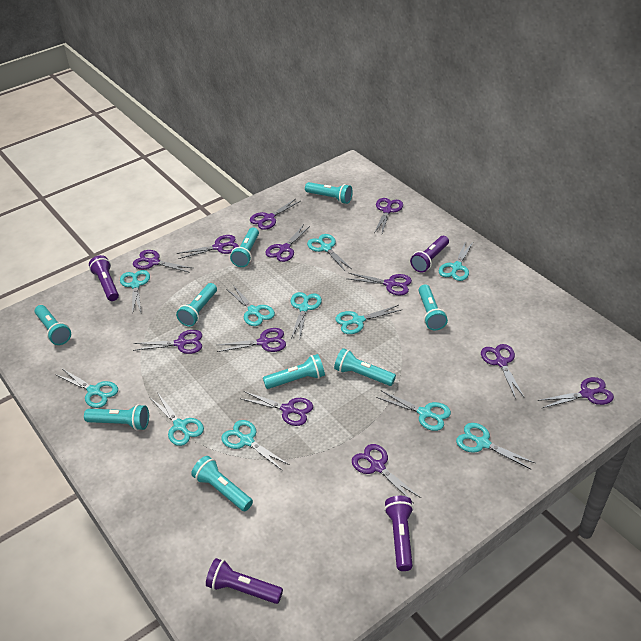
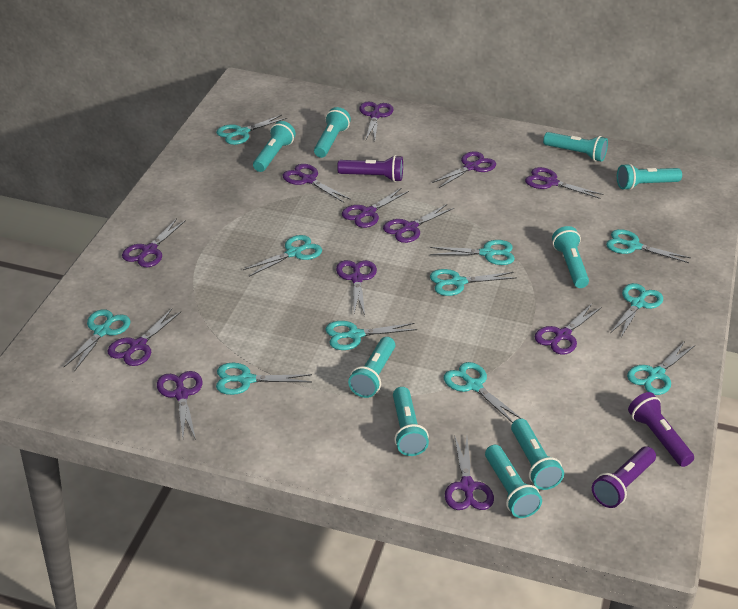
purple flashlight: 4 -> 3

